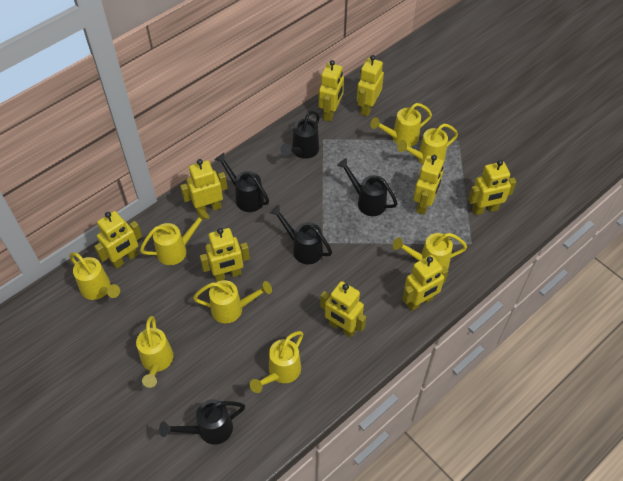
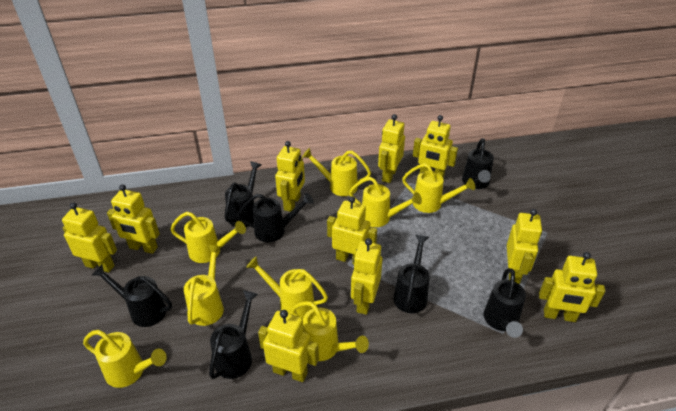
black watering can: 5 -> 7
yellow robot: 9 -> 10

